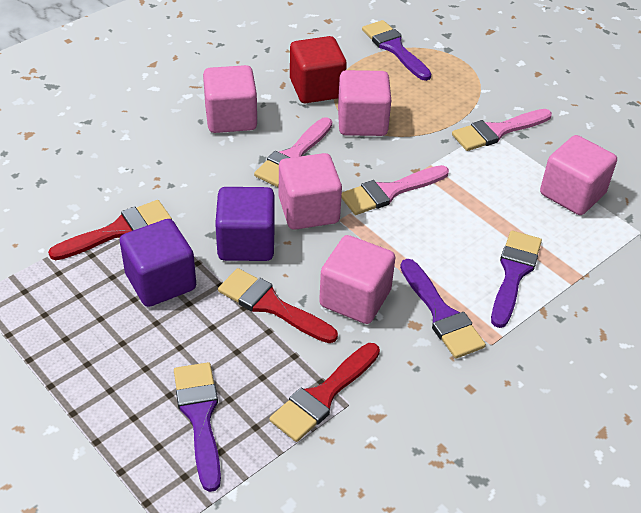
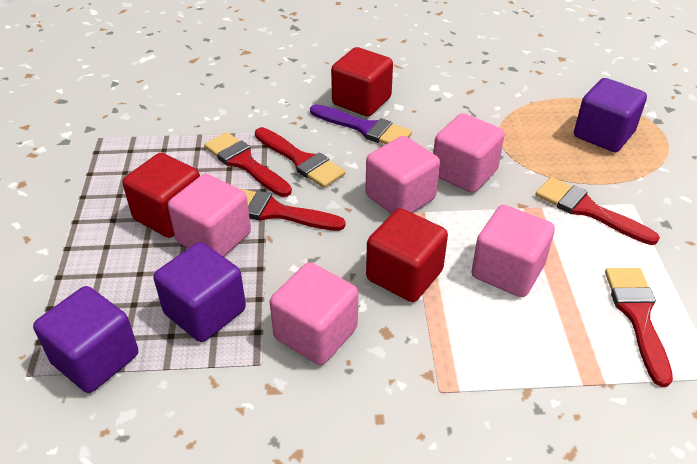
pink brush: 3 -> 0
purple brush: 4 -> 1
purple cube: 2 -> 3
red brush: 3 -> 5
red cube: 1 -> 3

